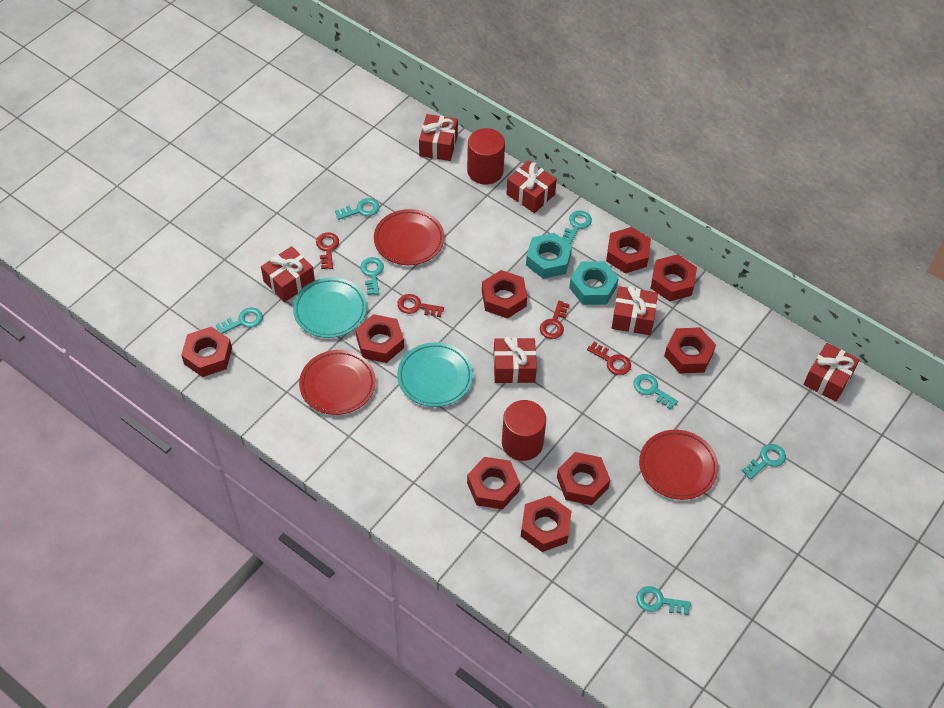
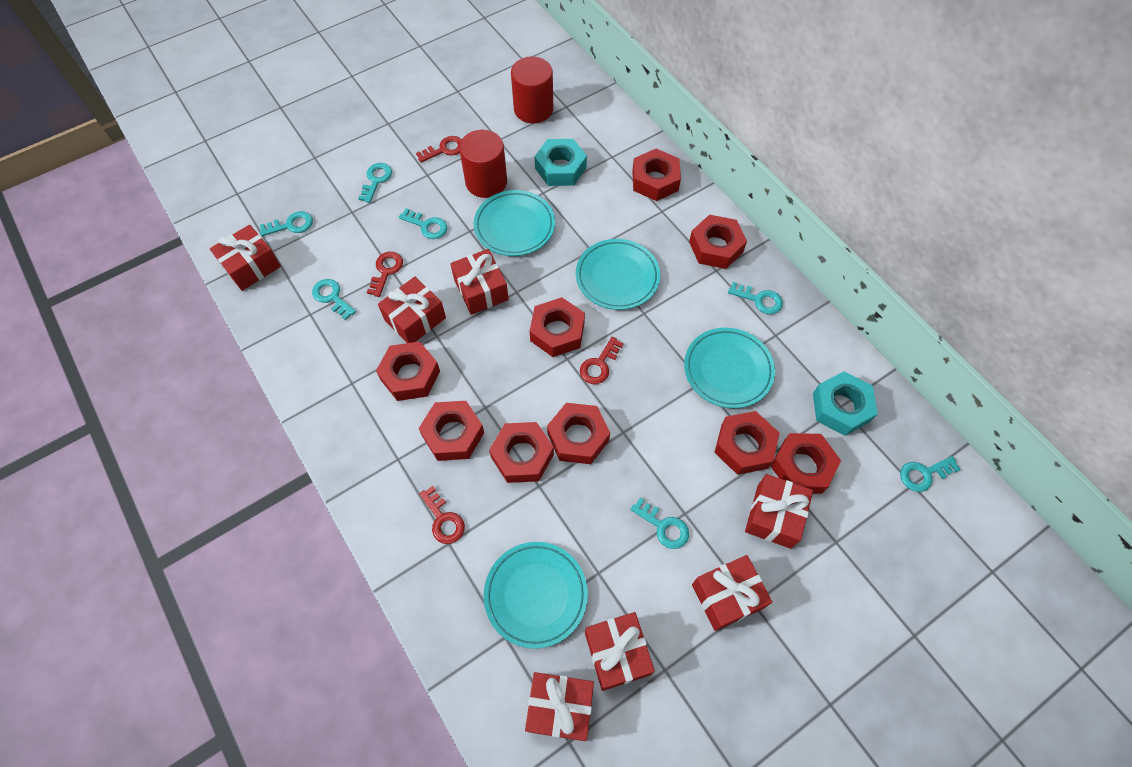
red gift: 6 -> 7
red plate: 3 -> 0
turquoise plate: 2 -> 4

